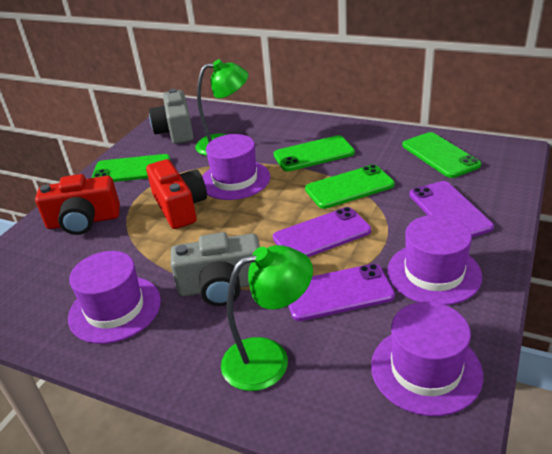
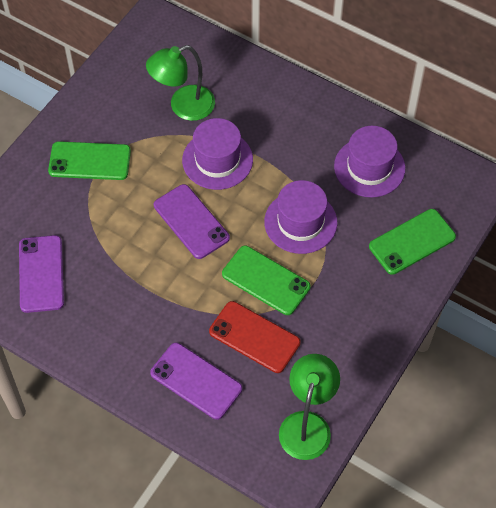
green phone: 4 -> 3
grey camera: 2 -> 0
purple hat: 4 -> 3
red camera: 2 -> 0
red phone: 0 -> 1

